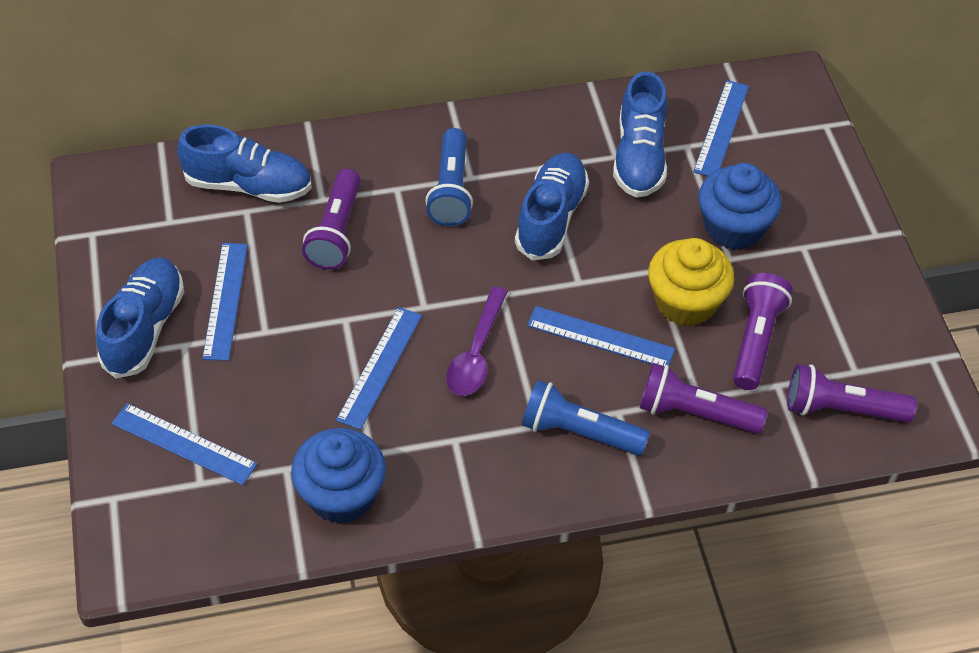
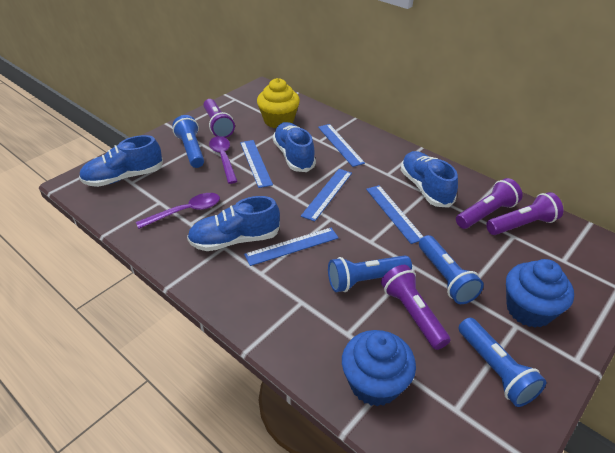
blue flashlight: 2 -> 4
purple spoon: 1 -> 2

